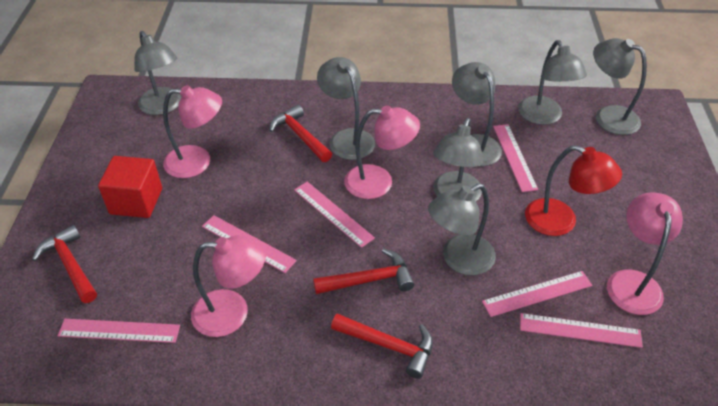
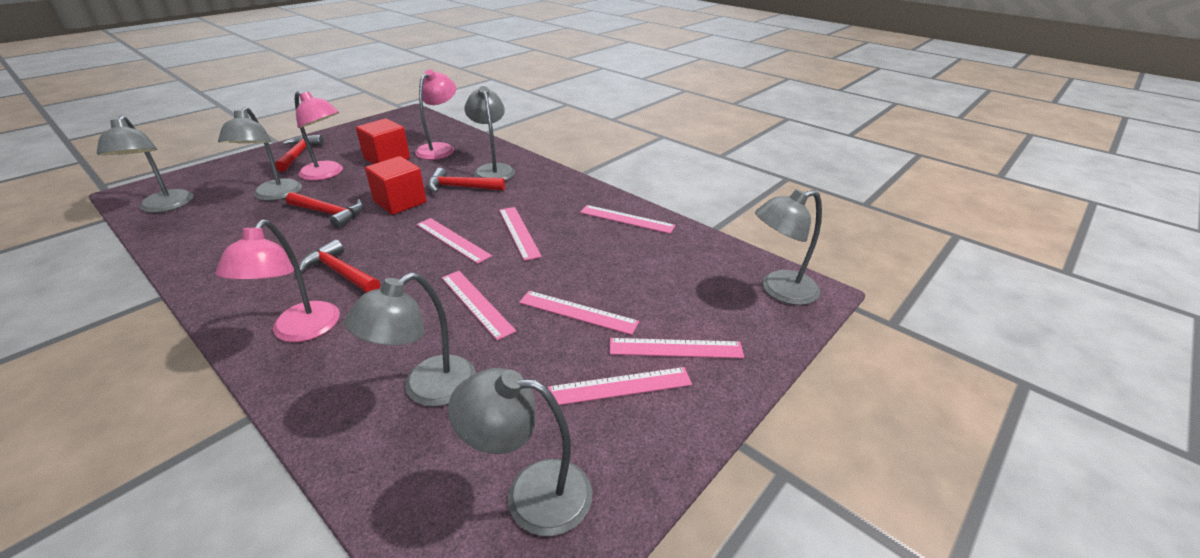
grey lamp: 7 -> 6
pink lamp: 4 -> 3
pink ruler: 6 -> 7
red cube: 1 -> 2
red lamp: 1 -> 0

